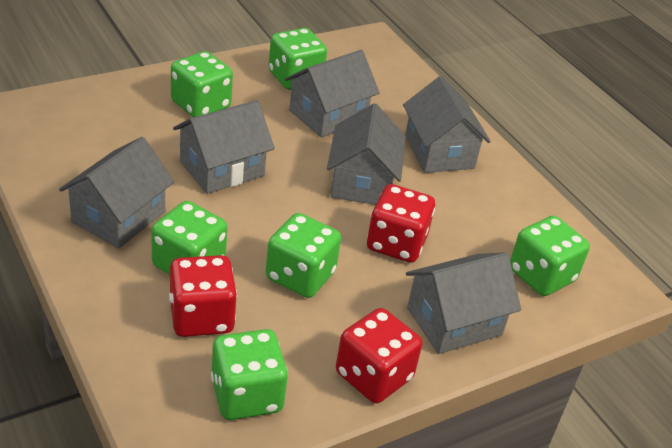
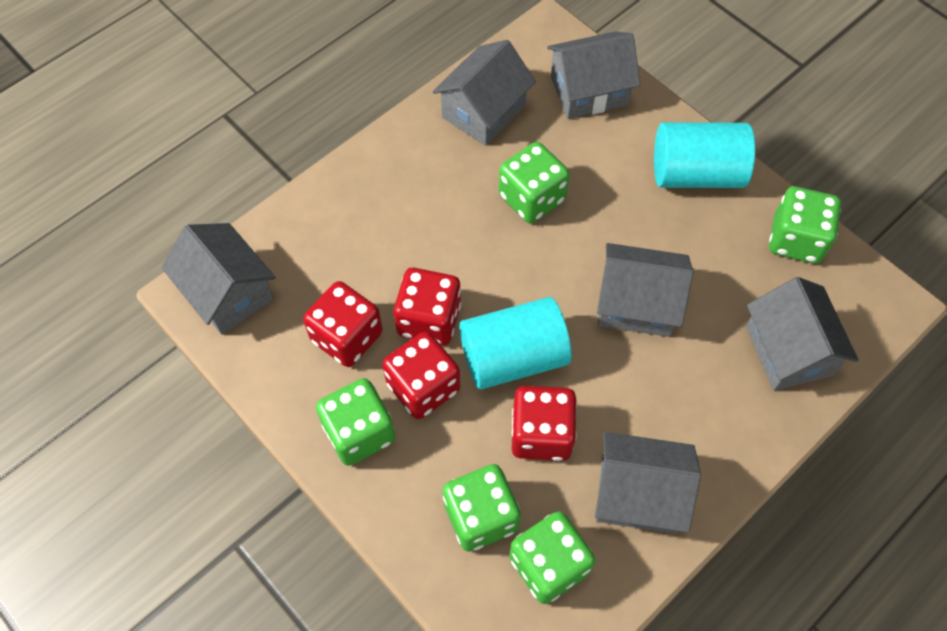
green dice: 6 -> 5
red dice: 3 -> 4
turquoise cylinder: 0 -> 2

